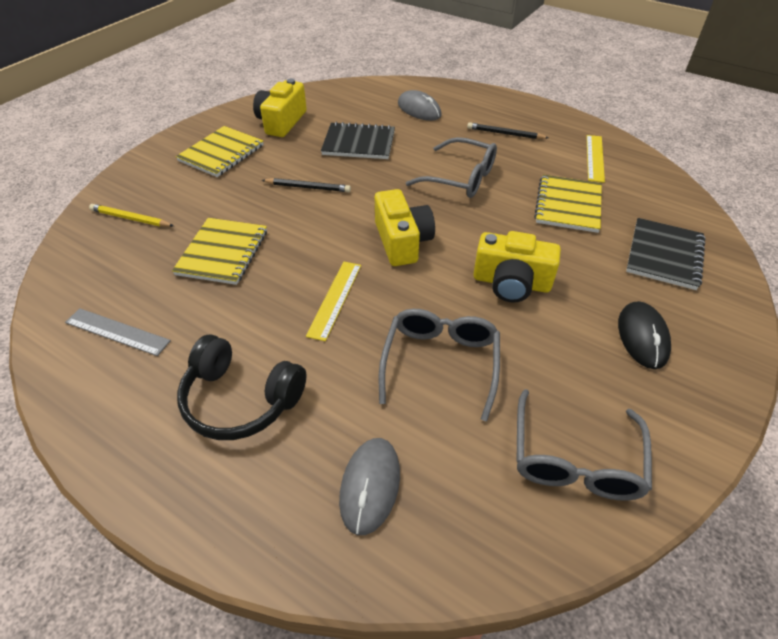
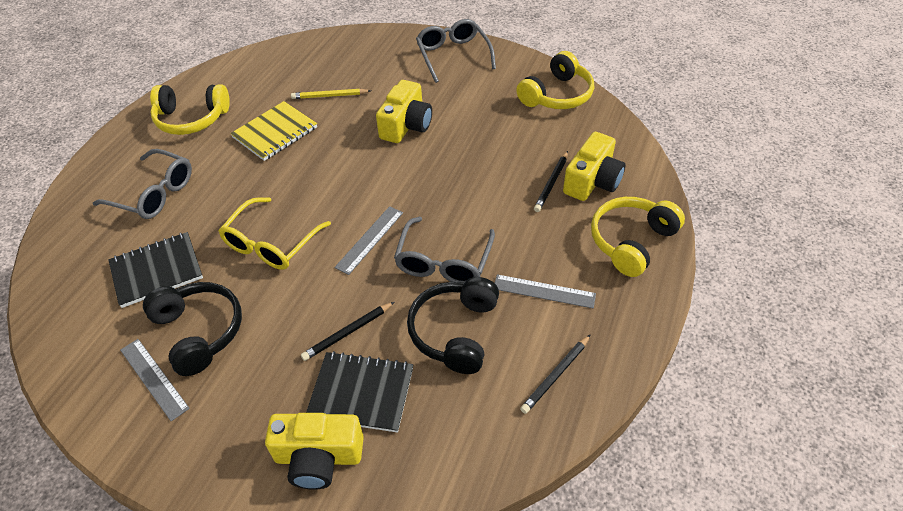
black headphones: 1 -> 2
black mouse: 1 -> 0
black pencil: 2 -> 3
grey mouse: 2 -> 0
grey ruler: 1 -> 3
yellow glasses: 0 -> 1
yellow headphones: 0 -> 3
yellow notebook: 3 -> 1
yellow ruler: 2 -> 0

